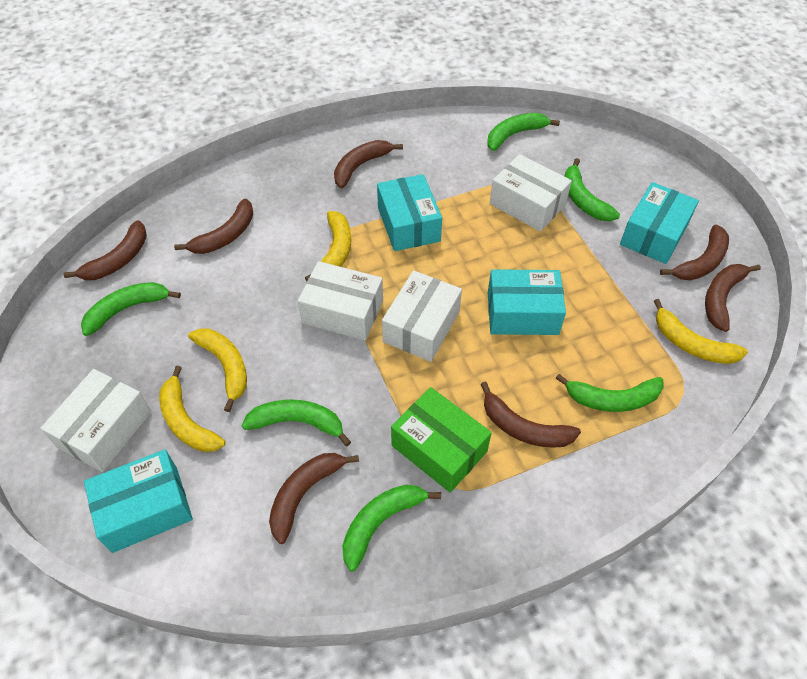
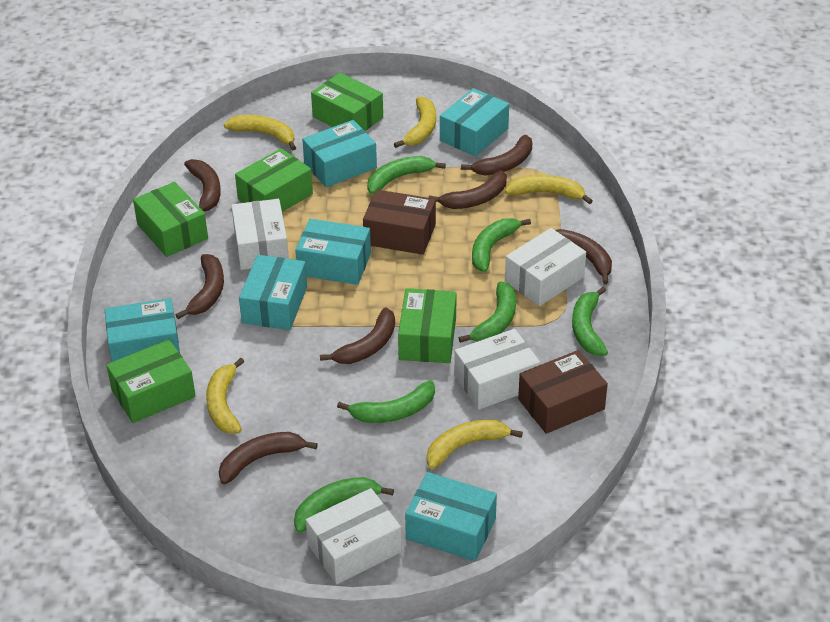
brown box: 0 -> 2
green box: 1 -> 5
turquoise box: 4 -> 6
yellow banana: 4 -> 5

